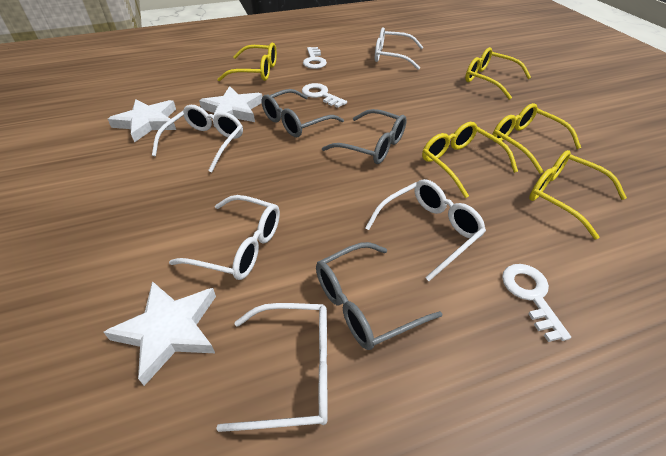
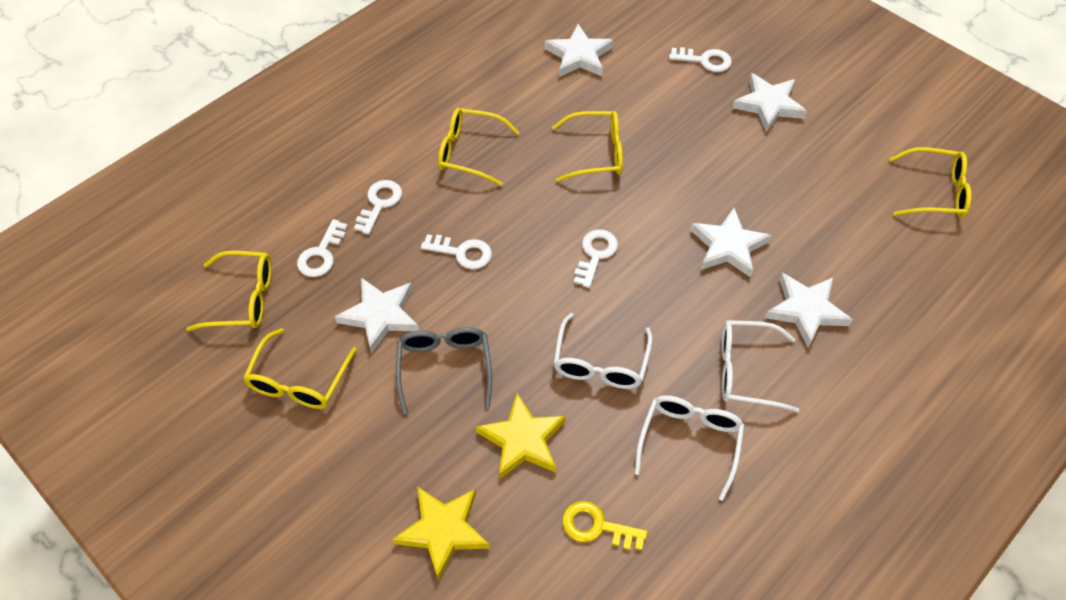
grey glasses: 3 -> 1
white glasses: 5 -> 3
white key: 3 -> 5
white star: 3 -> 5
yellow key: 0 -> 1
yellow star: 0 -> 2

